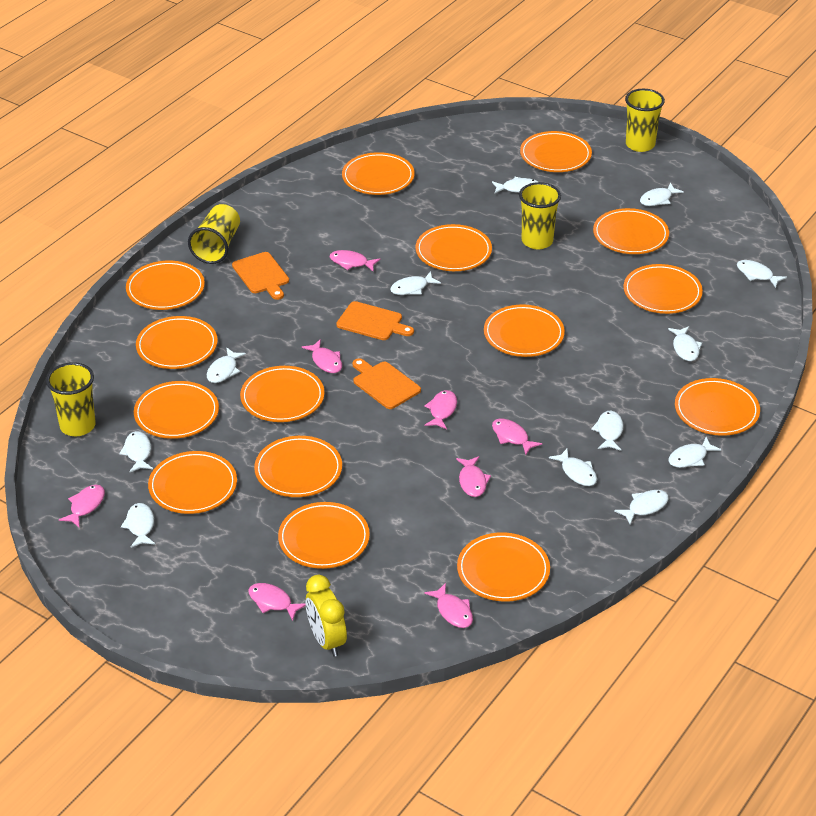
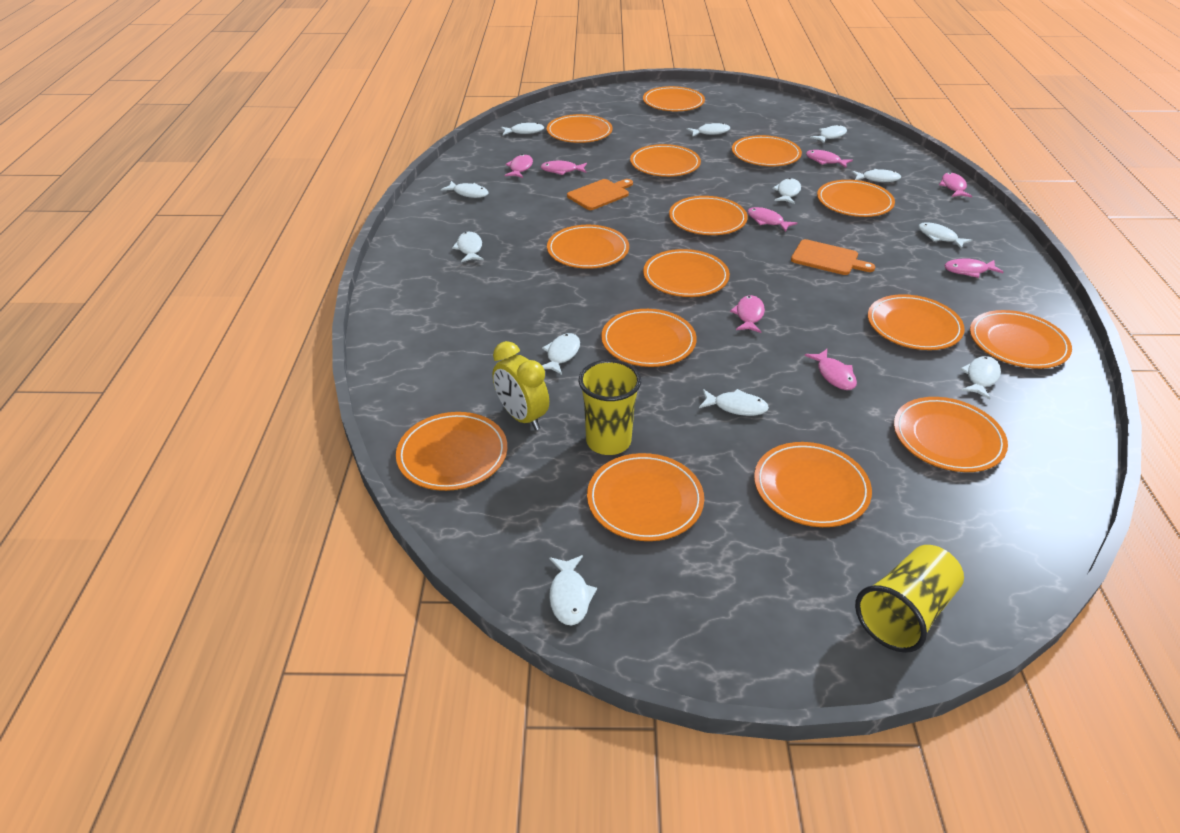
orange cutting board: 3 -> 2
yellow cup: 4 -> 2

